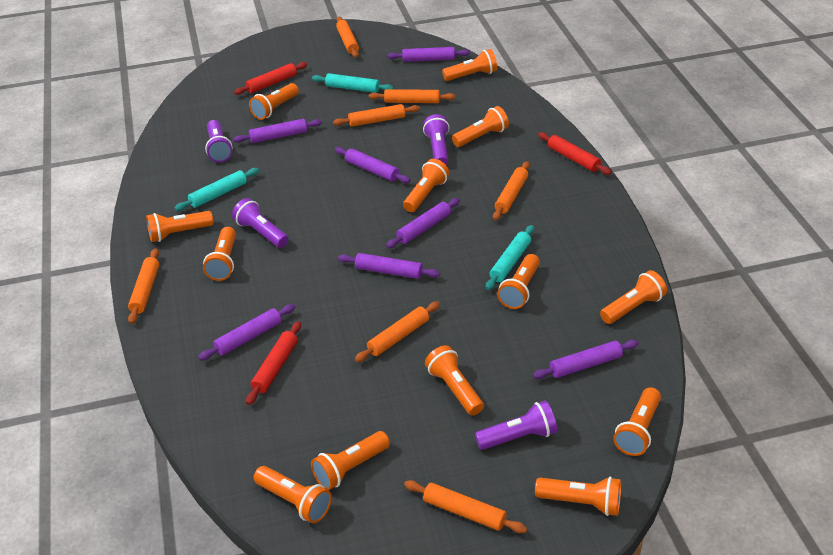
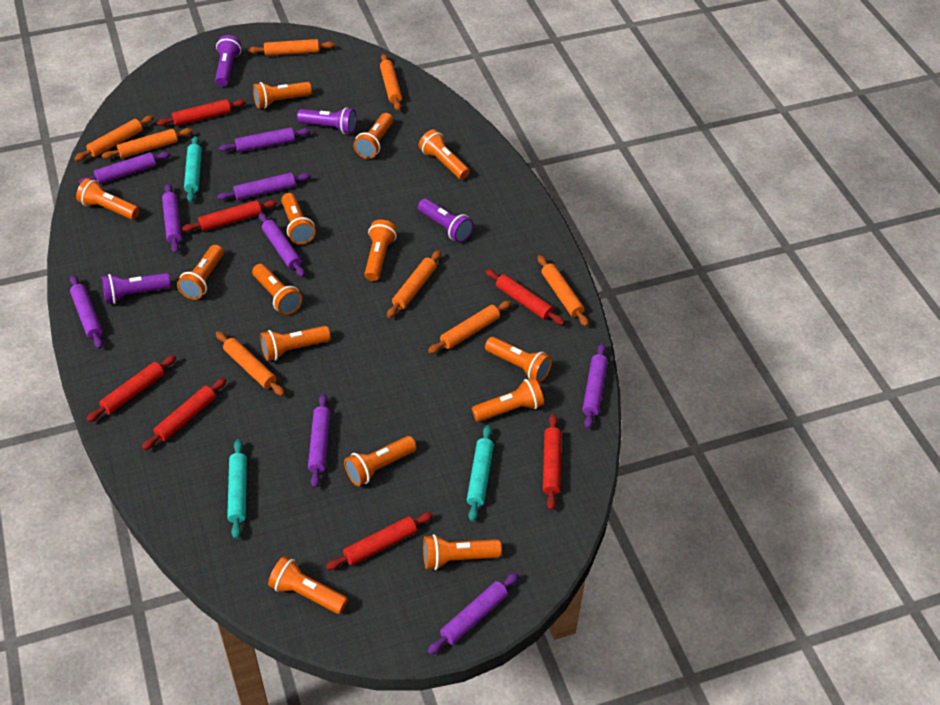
orange flashlight: 13 -> 14
orange rolling pin: 7 -> 8
purple rolling pin: 7 -> 9
red rolling pin: 3 -> 7

